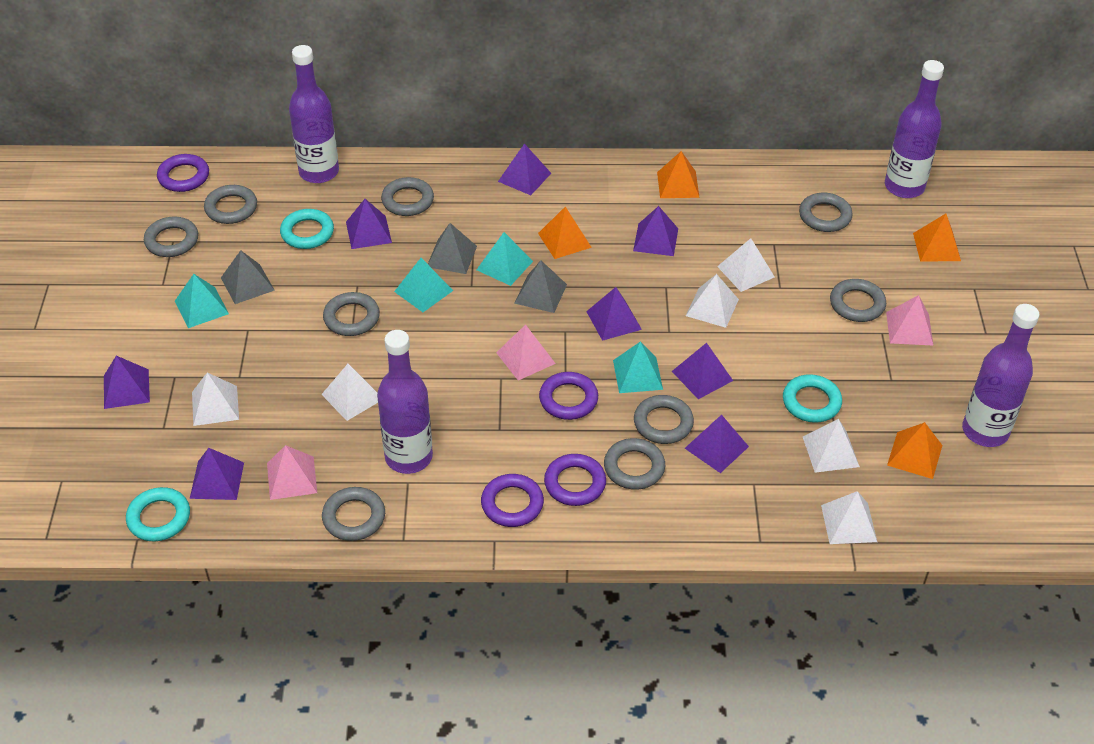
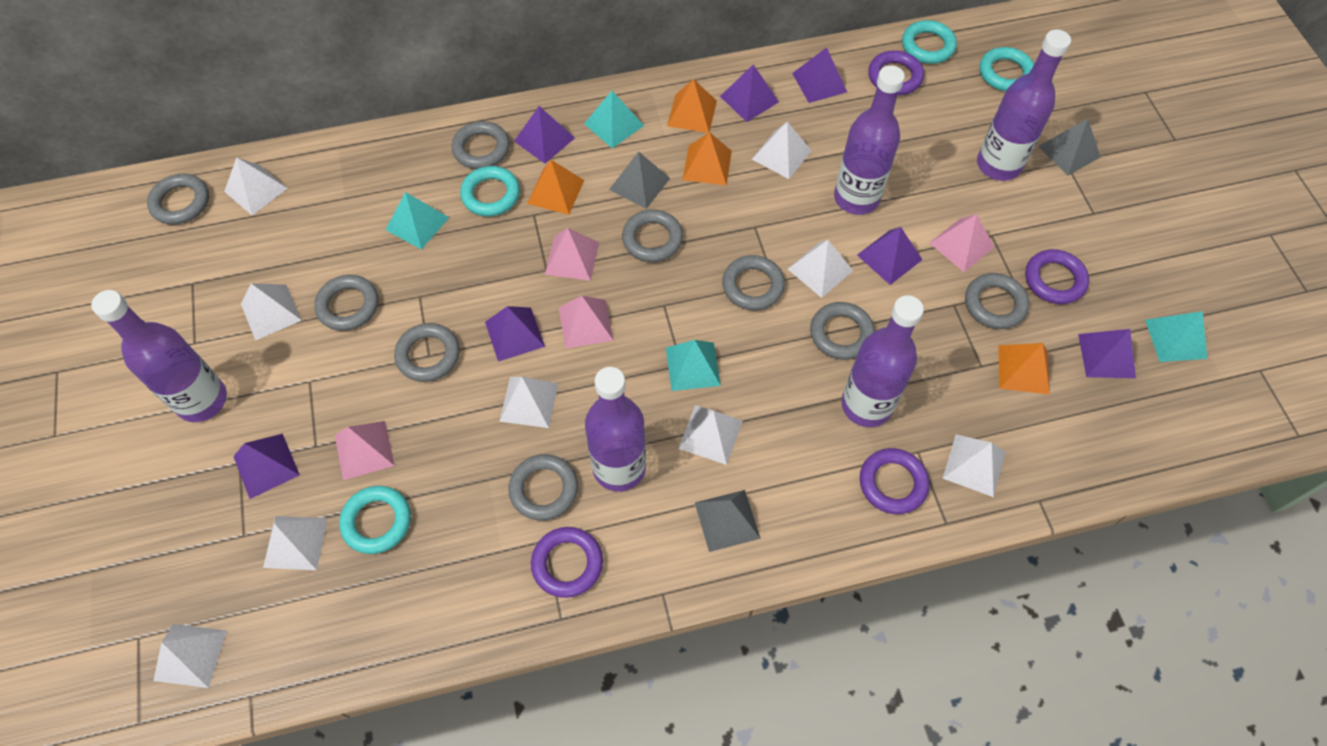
pink pyramid: 3 -> 4
purple bottle: 4 -> 5
purple pyramid: 8 -> 7
turquoise ring: 3 -> 4
white pyramid: 6 -> 9

